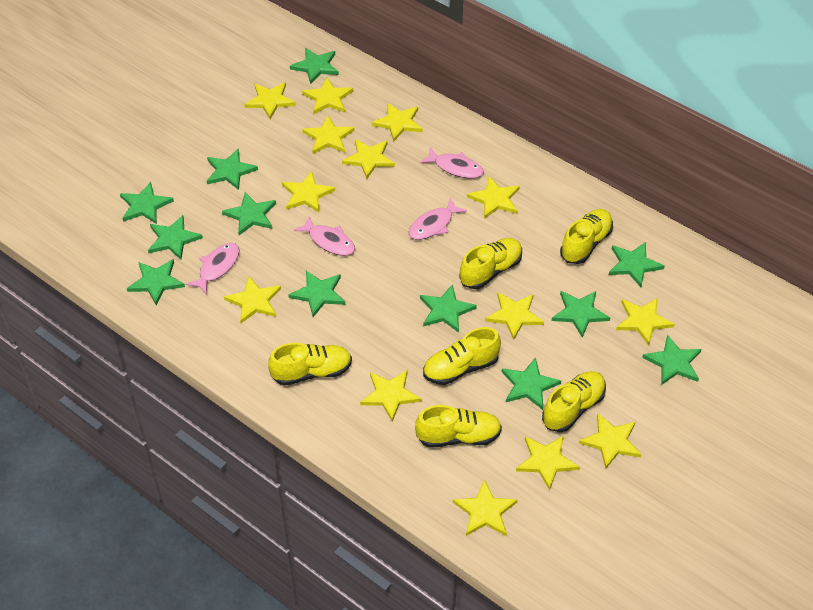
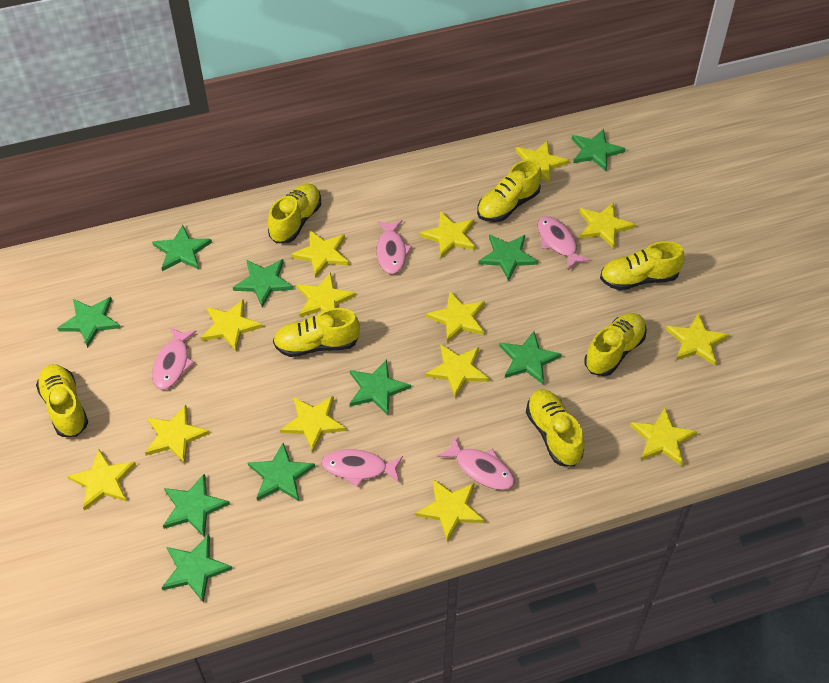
green star: 12 -> 10
pink fish: 4 -> 5
yellow shoe: 6 -> 7

